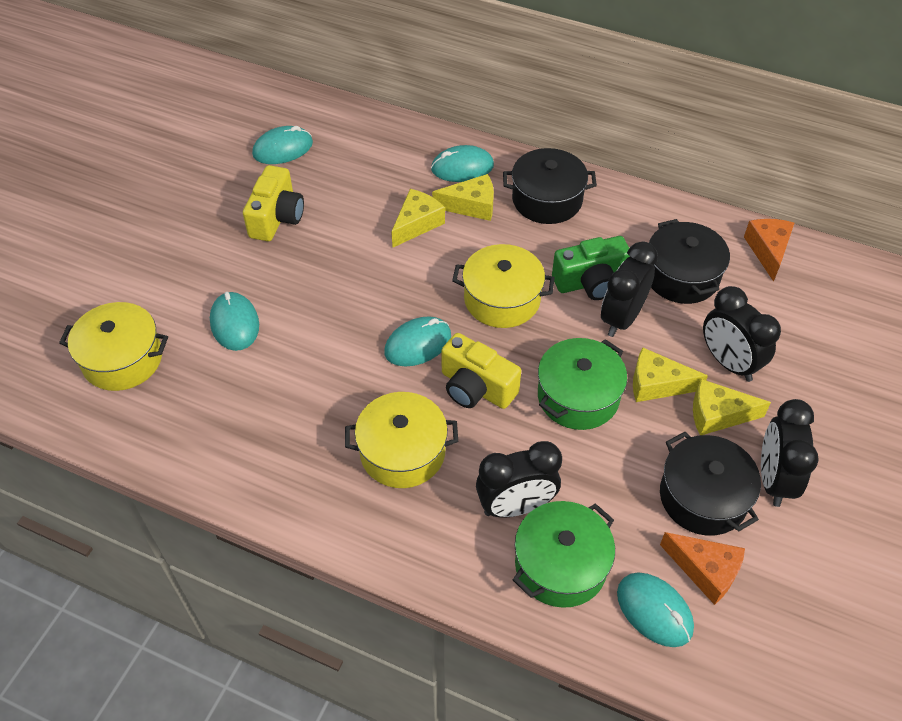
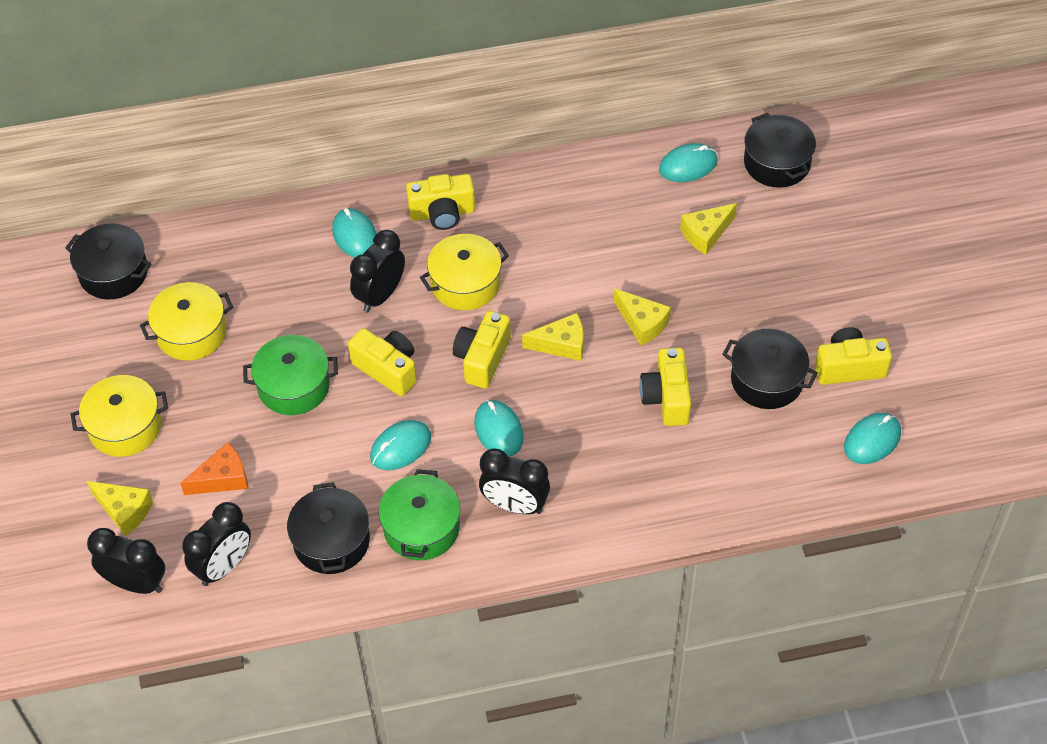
black pot: 3 -> 4
green camera: 1 -> 0
orange cheese: 2 -> 1
yellow camera: 2 -> 5

